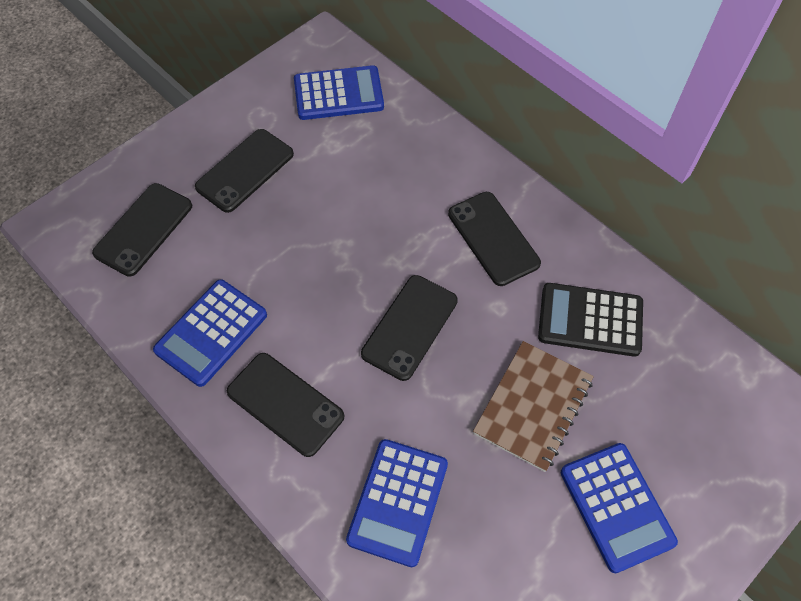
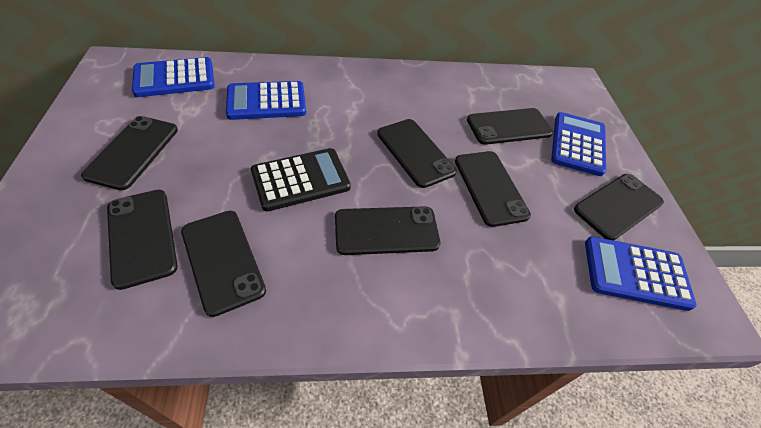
black phone: 5 -> 8
brown notebook: 1 -> 0

